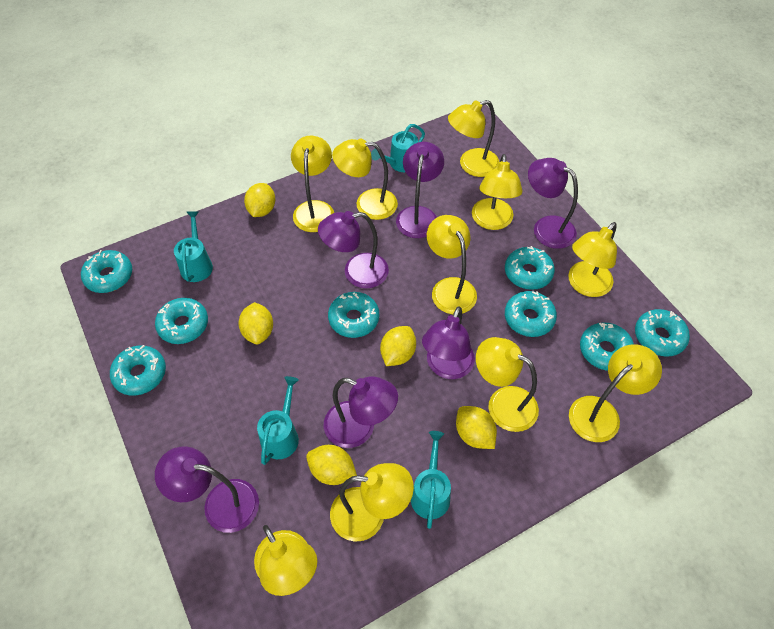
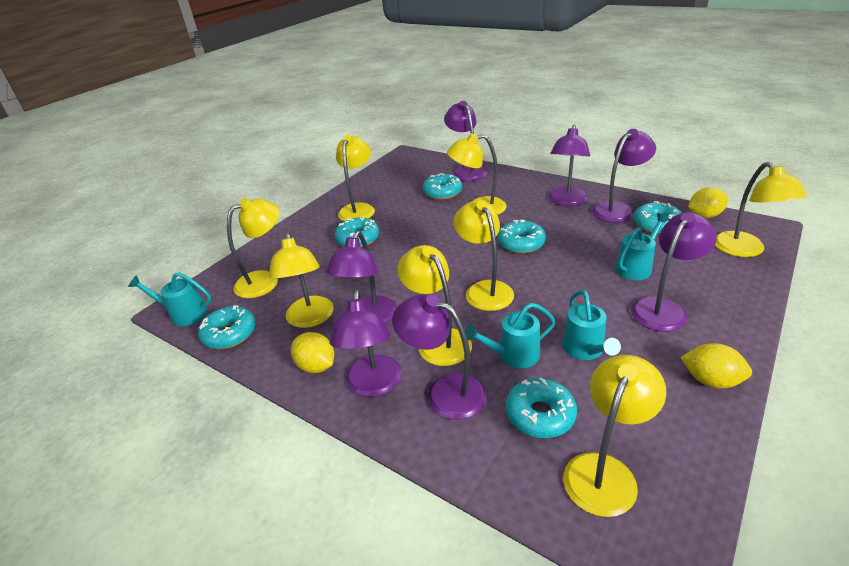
purple lamp: 6 -> 7
turquoise donut: 8 -> 6
yellow lamp: 10 -> 8
yellow lemon: 5 -> 3

